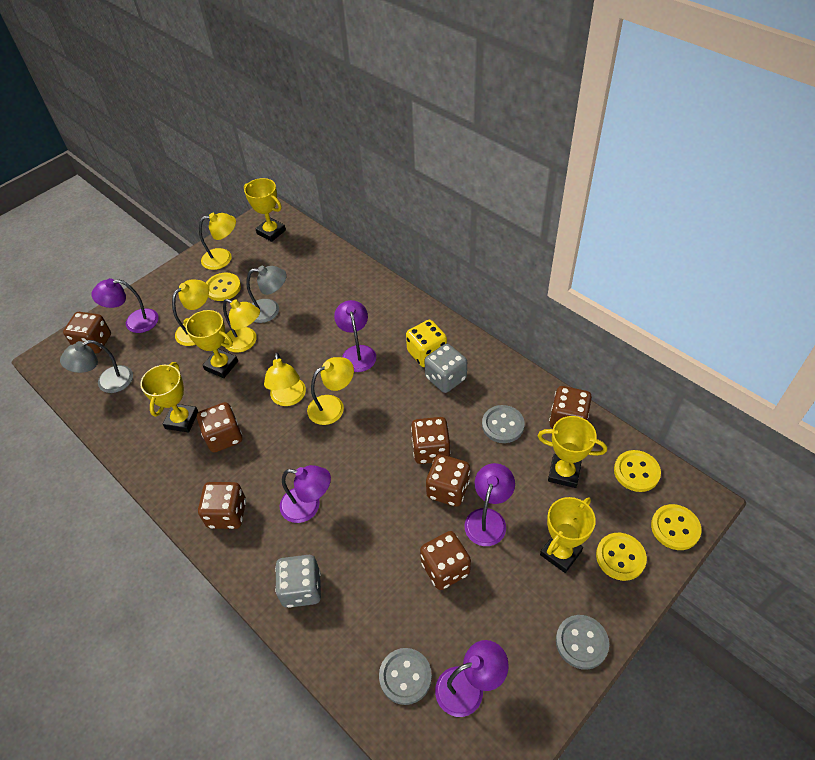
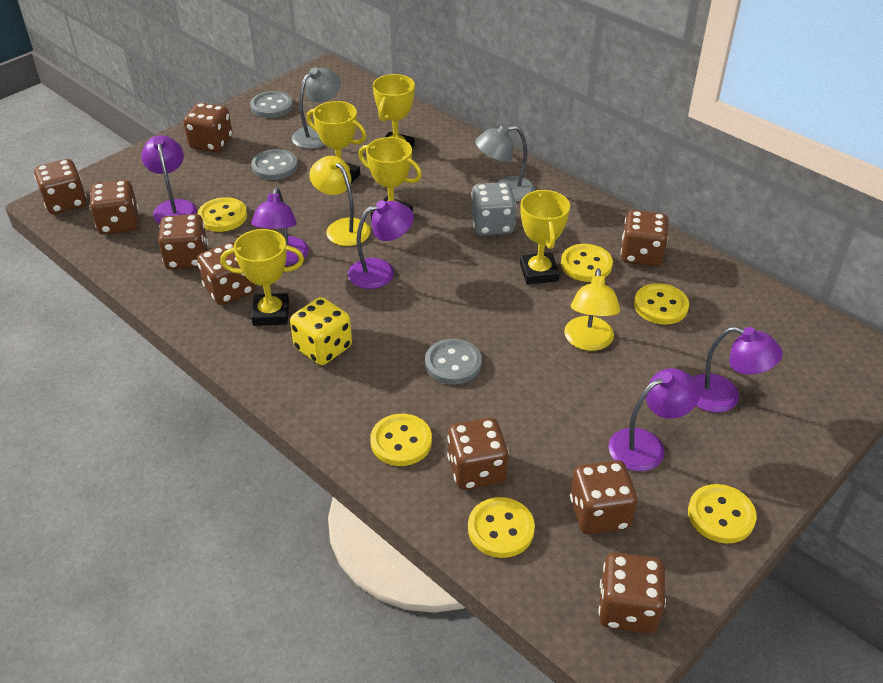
brown dice: 7 -> 9
grey dice: 2 -> 1
yellow button: 4 -> 6
yellow lamp: 5 -> 2

